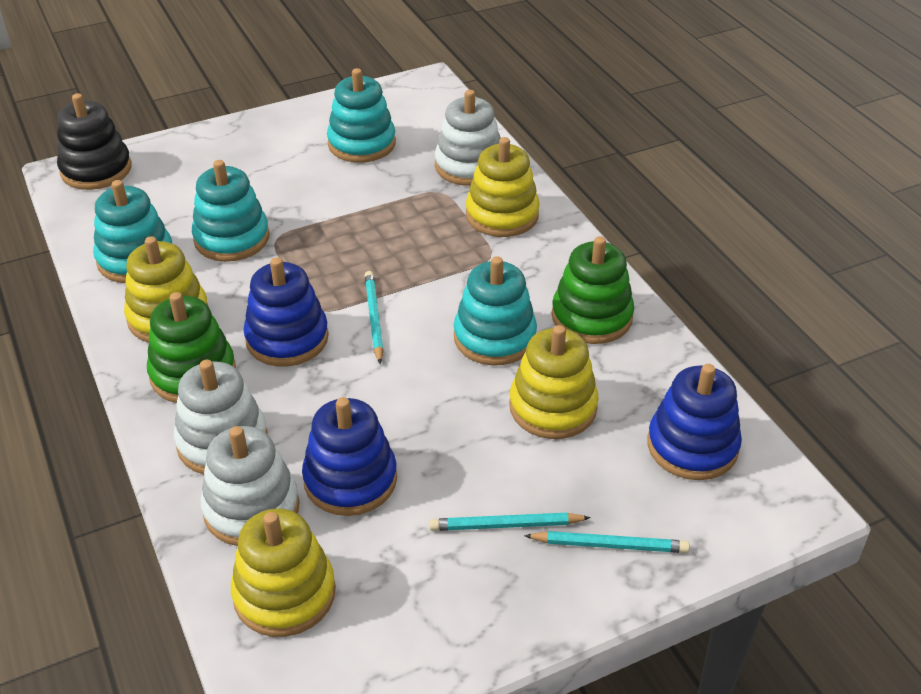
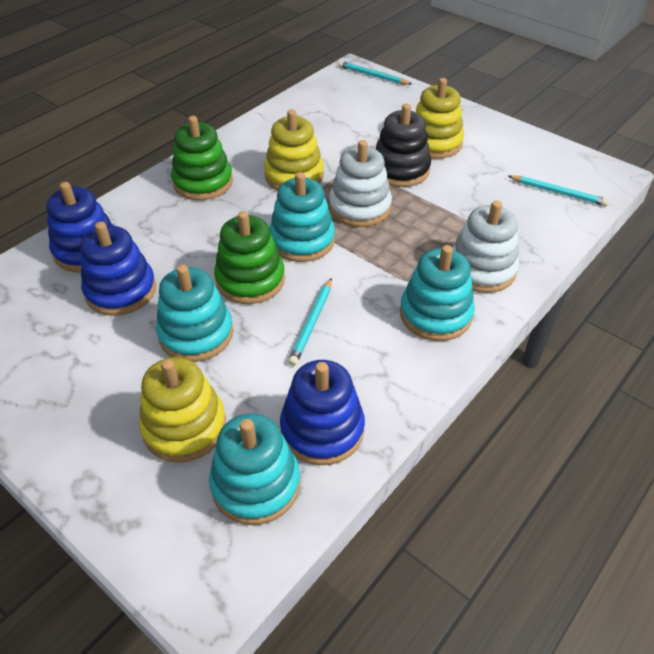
white stacking toy: 3 -> 2
yellow stacking toy: 4 -> 3

